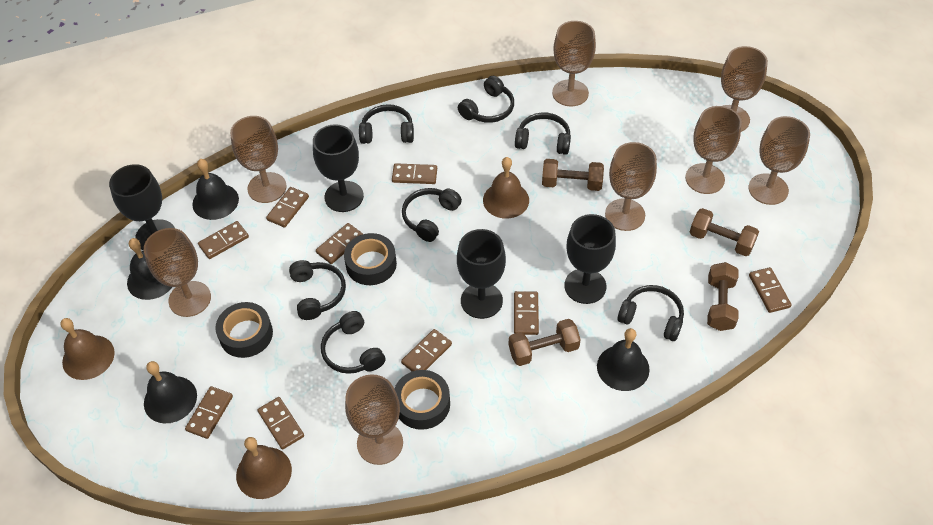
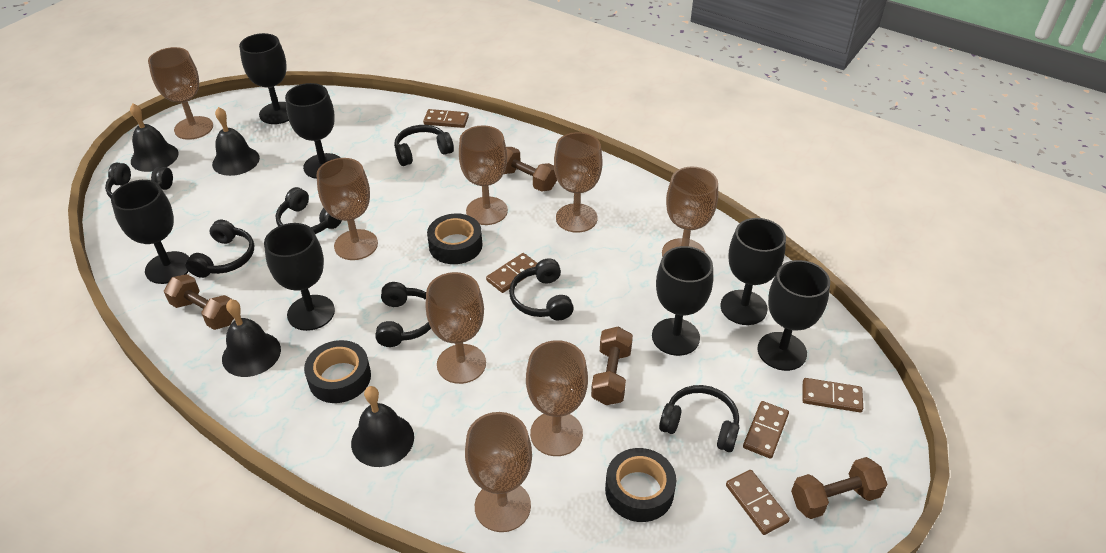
black goblet: 4 -> 7
brown bell: 3 -> 0
brown domino: 9 -> 5

